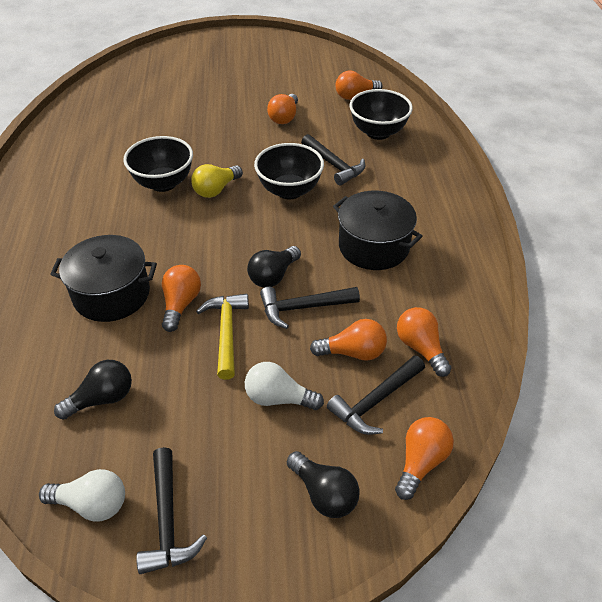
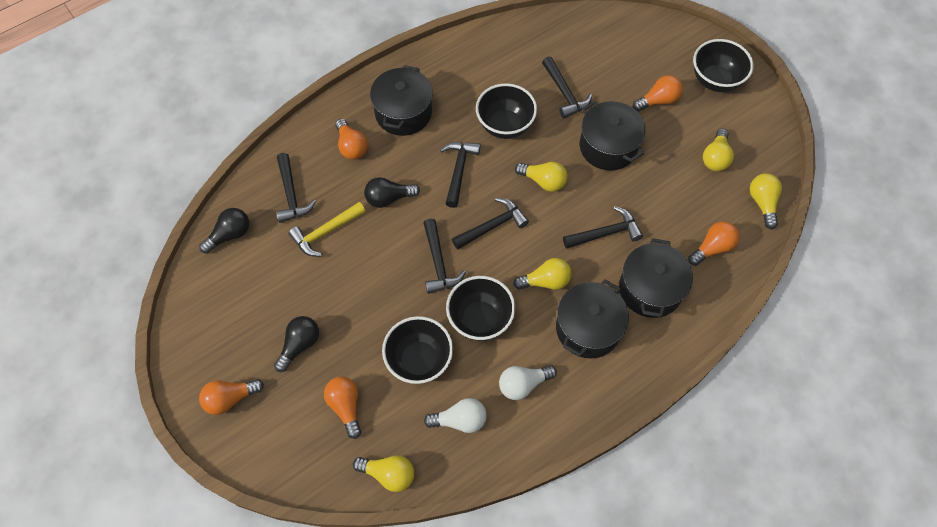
black bowl: 3 -> 4
black hammer: 4 -> 6
black pot: 2 -> 4
orange light bulb: 6 -> 5
yellow light bulb: 1 -> 5

